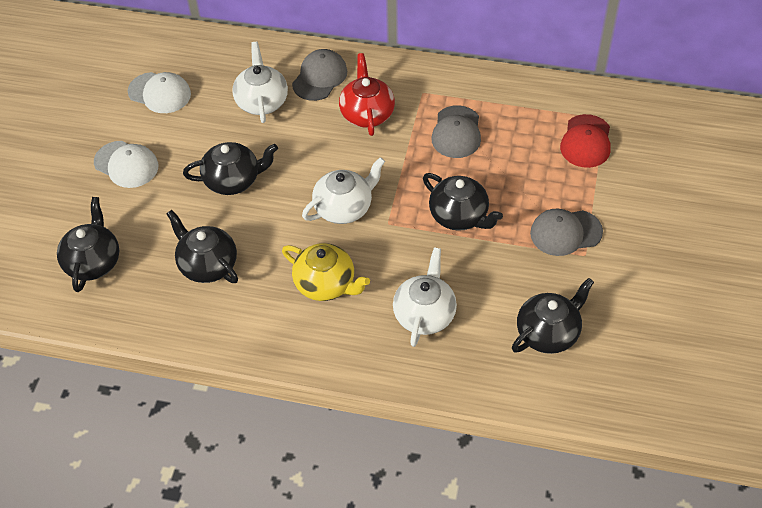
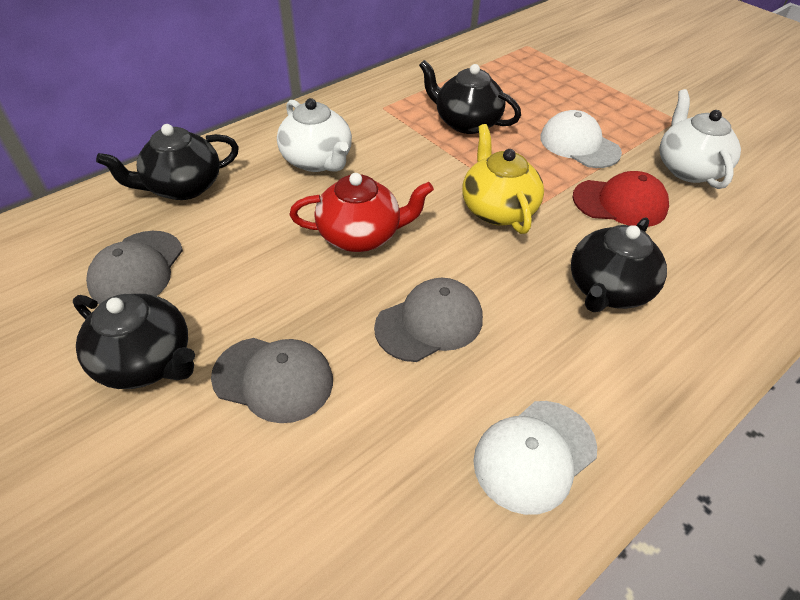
black teapot: 5 -> 4
white teapot: 3 -> 2

